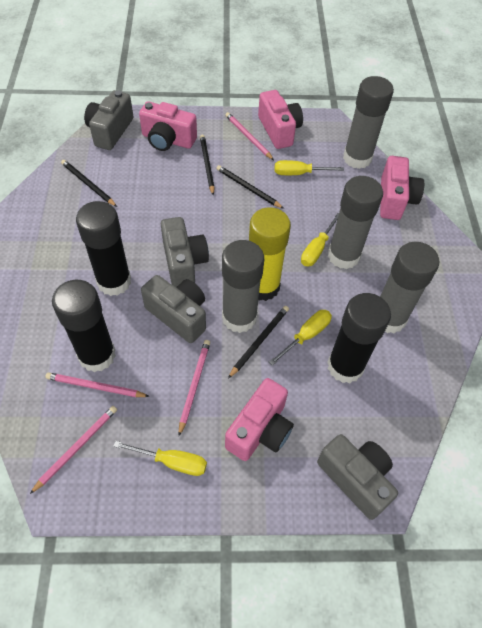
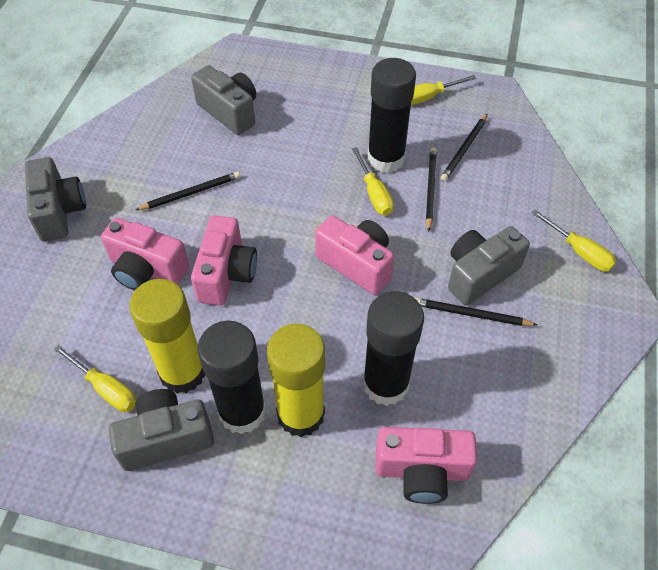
grey glue stick: 4 -> 0
pink pencil: 4 -> 0
yellow glue stick: 1 -> 2

